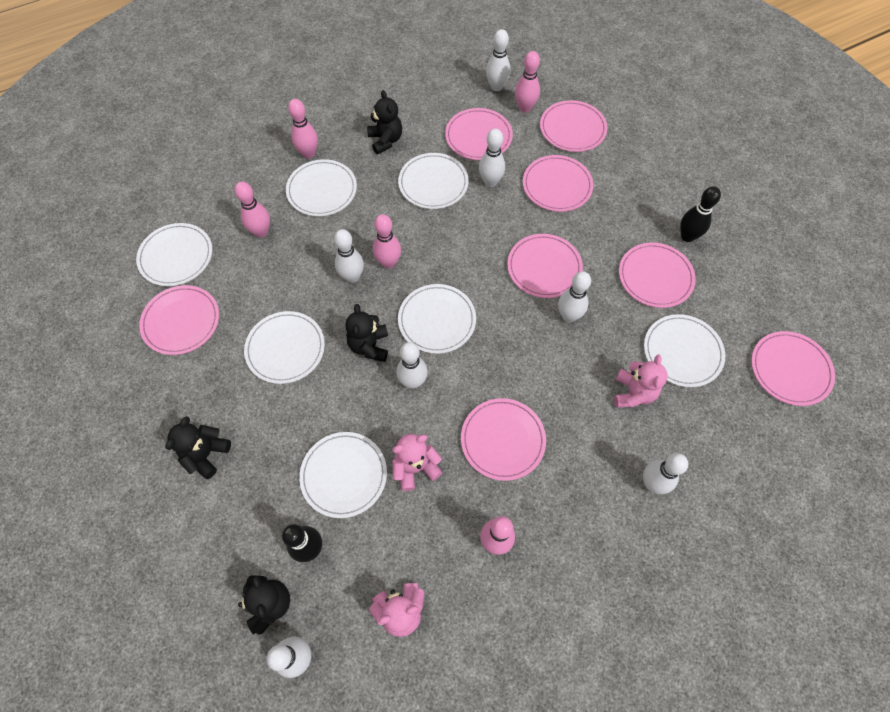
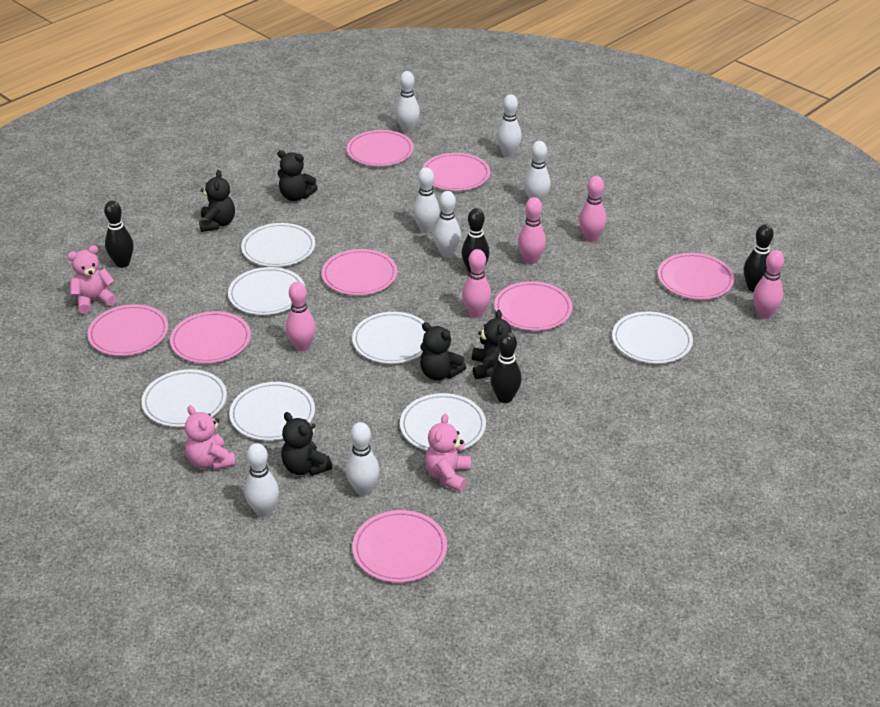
black bowling pin: 2 -> 4
black teddy bear: 4 -> 5

